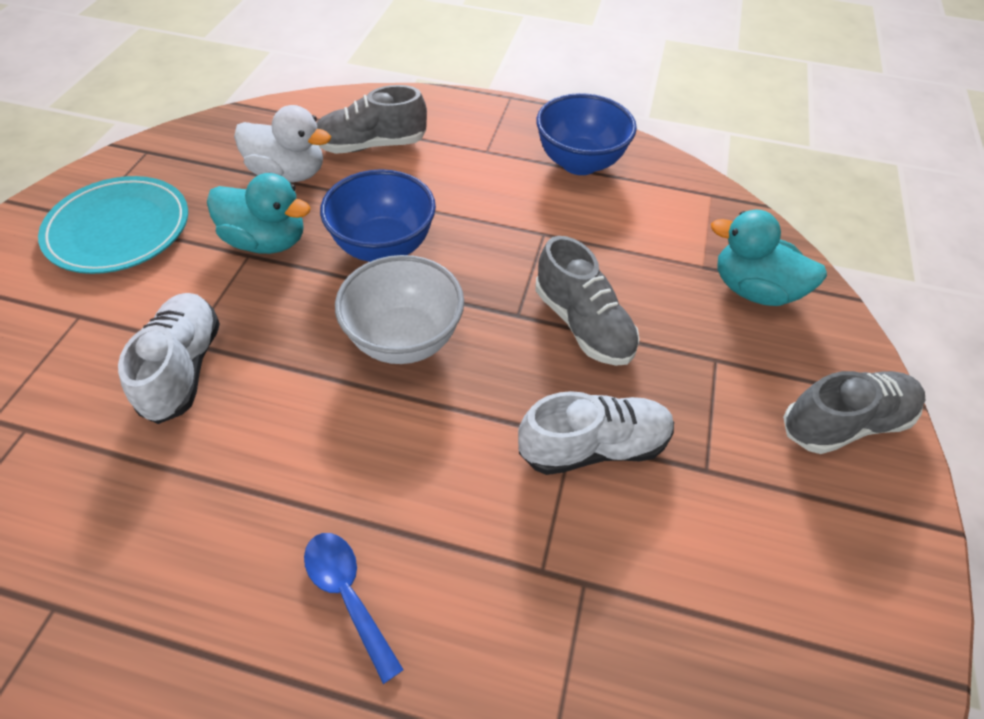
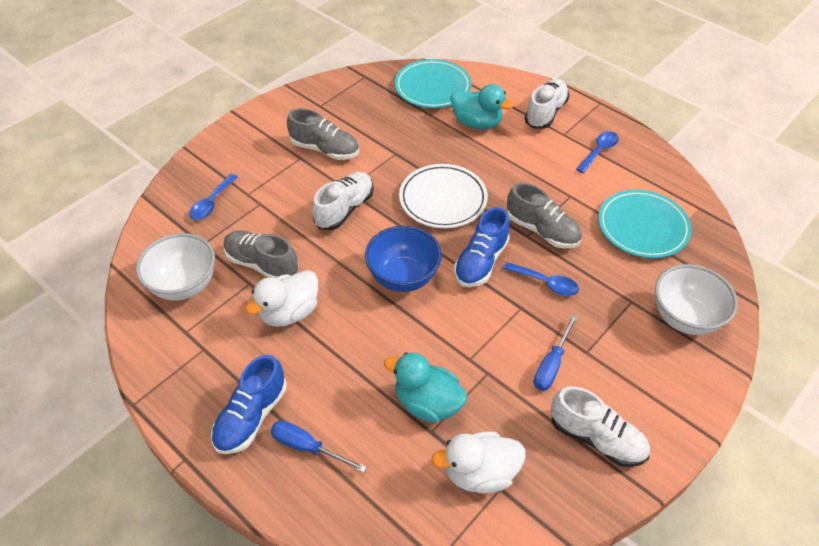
blue bowl: 2 -> 1
blue screwdriver: 0 -> 2
blue shoe: 0 -> 2
blue spoon: 1 -> 3
turquoise plate: 1 -> 2
white bowl: 1 -> 2
white duck: 1 -> 2
white plate: 0 -> 1
white shoe: 2 -> 3

